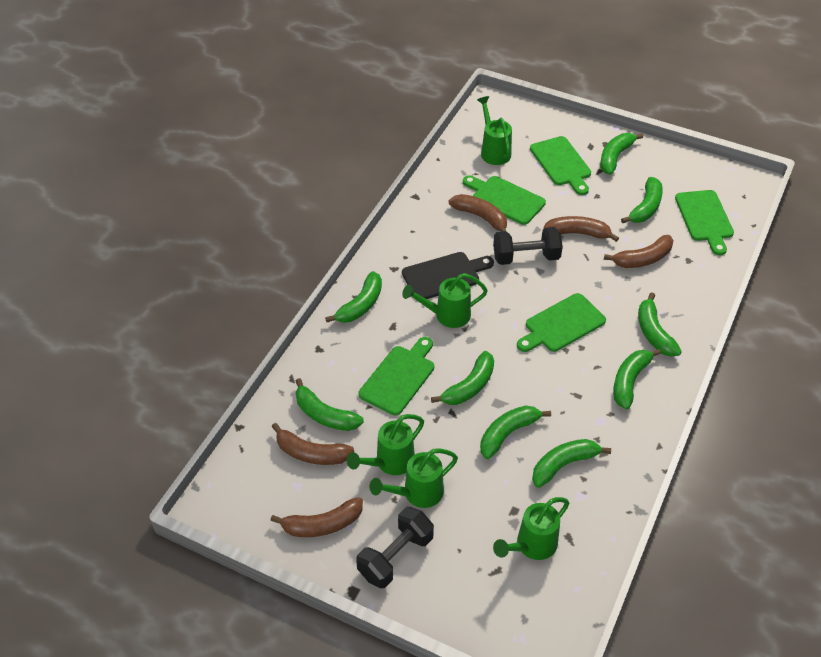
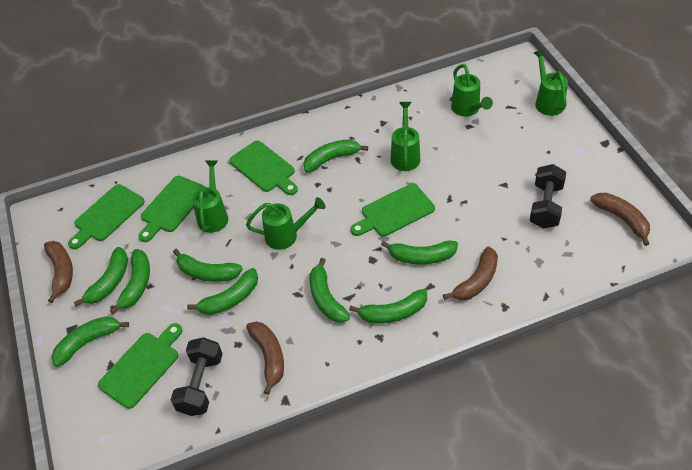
black cutting board: 1 -> 0
brown banana: 5 -> 4

